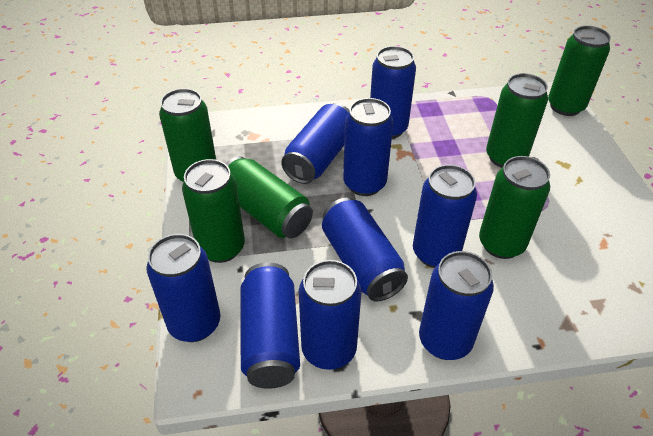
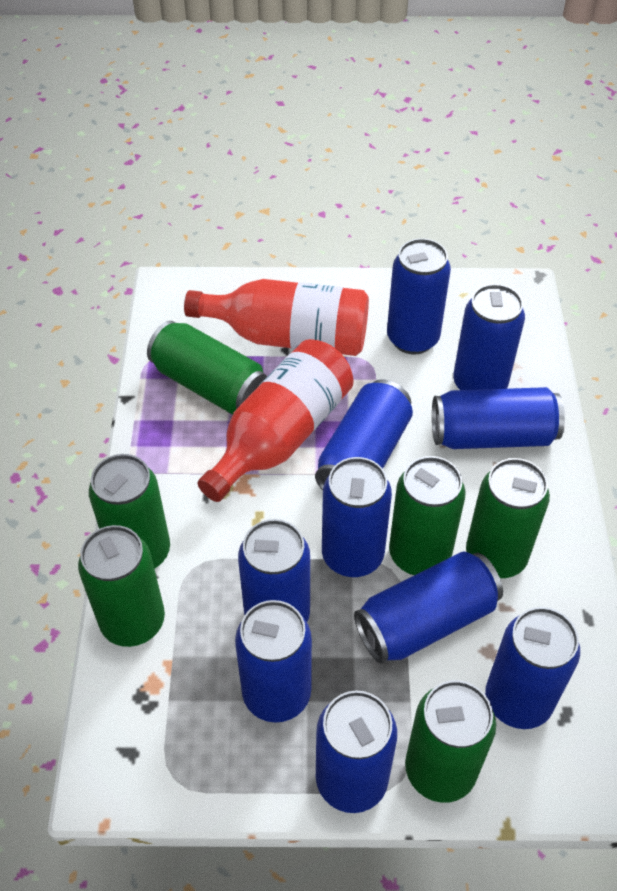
blue can: 9 -> 10
red bottle: 0 -> 2

